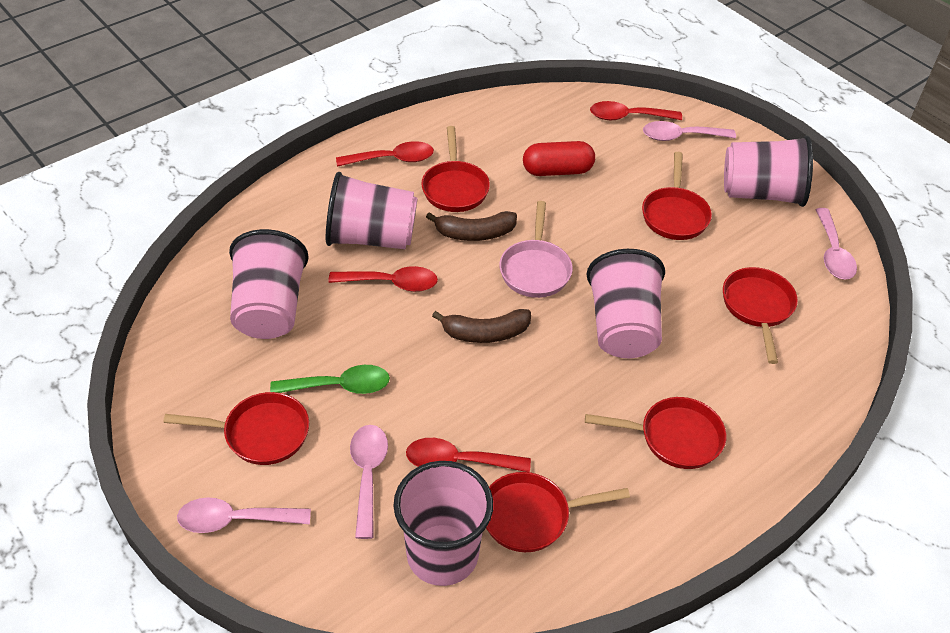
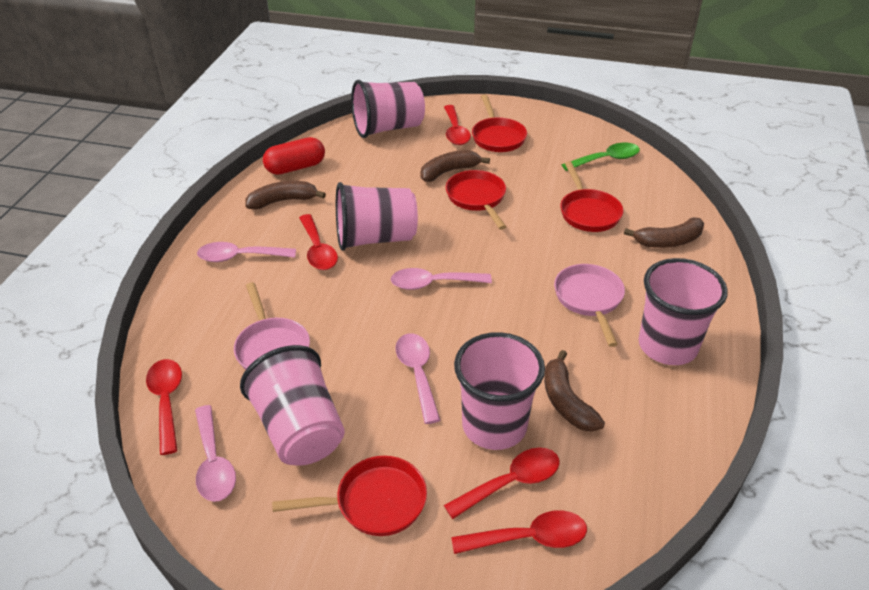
brown banana: 2 -> 4
pink pan: 1 -> 2
red pan: 6 -> 4
red spoon: 4 -> 5

